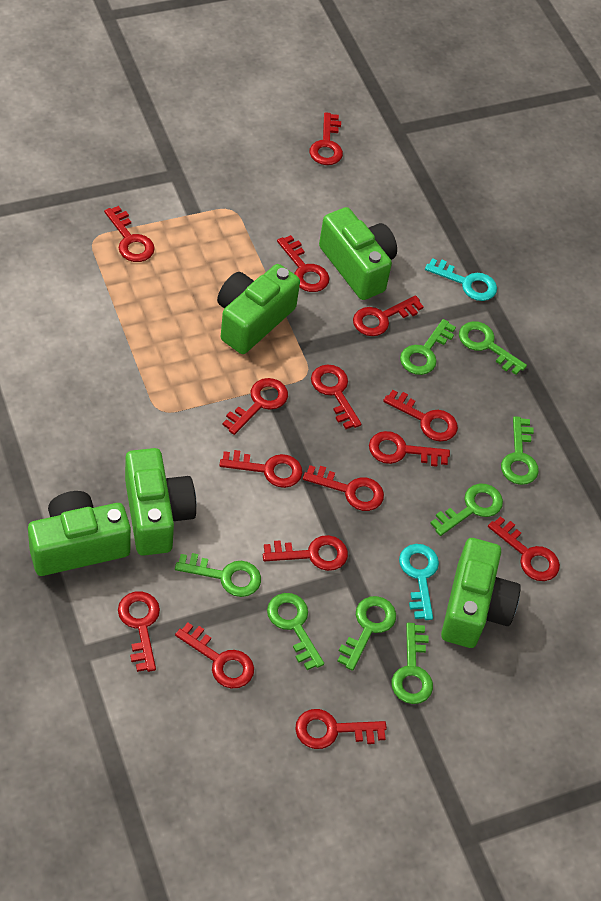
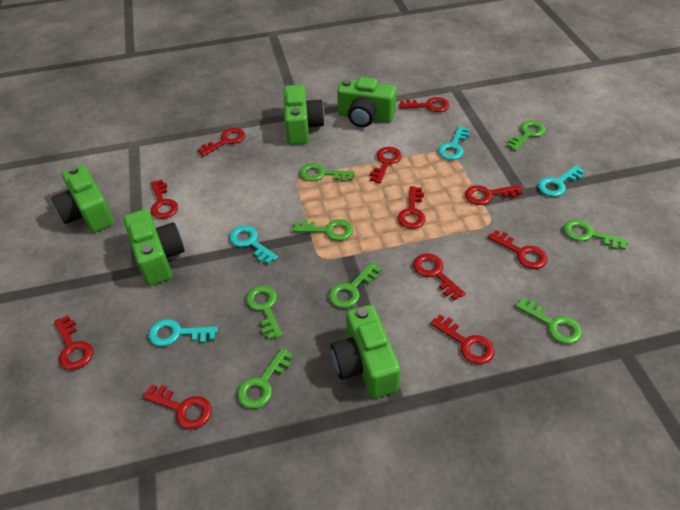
red key: 15 -> 11
turquoise key: 2 -> 4

